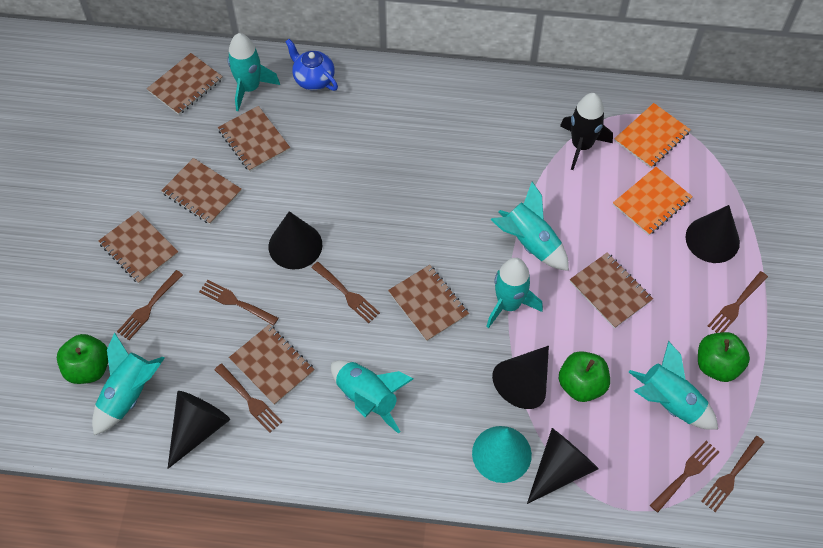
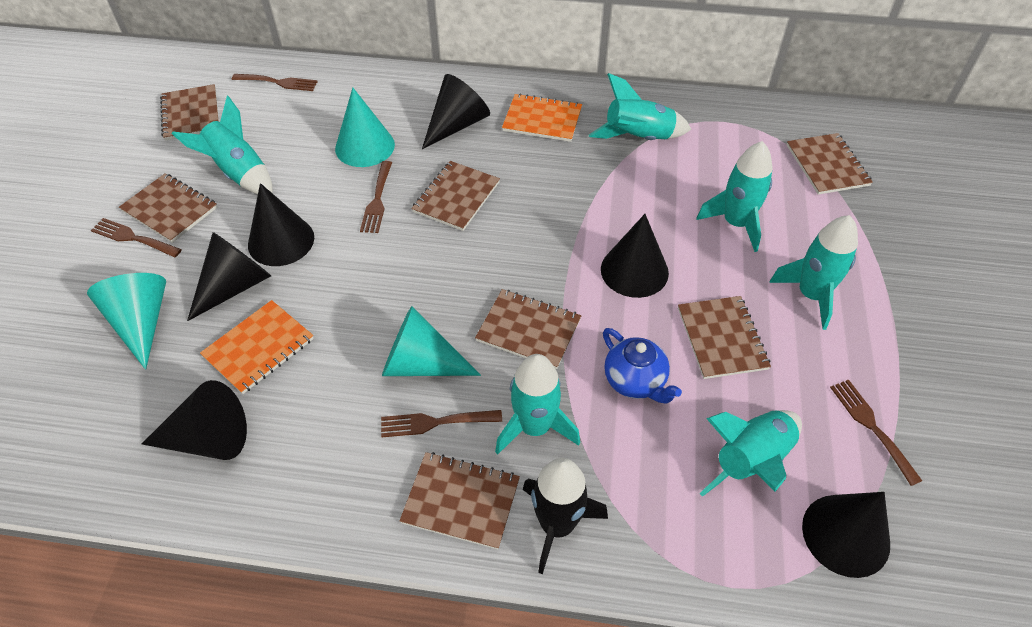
black cone: 5 -> 6
brown fork: 7 -> 5
green apple: 3 -> 0
turquoise cone: 1 -> 3

